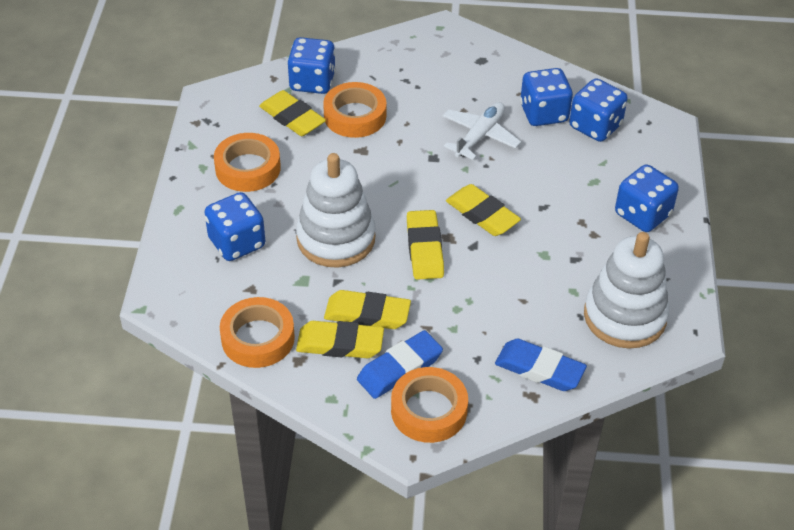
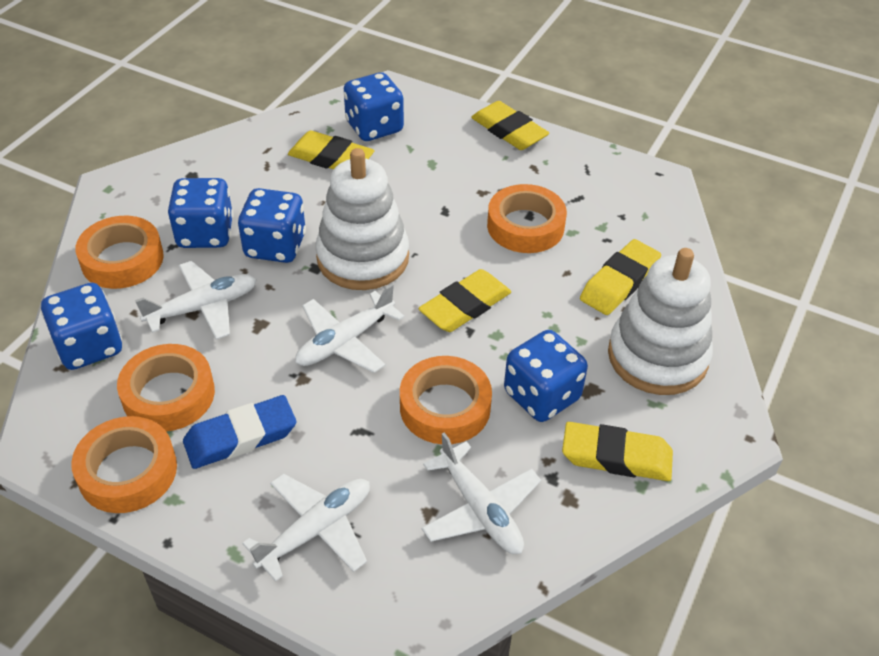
blue eraser: 2 -> 1
orange tape: 4 -> 5
white plane: 1 -> 4

